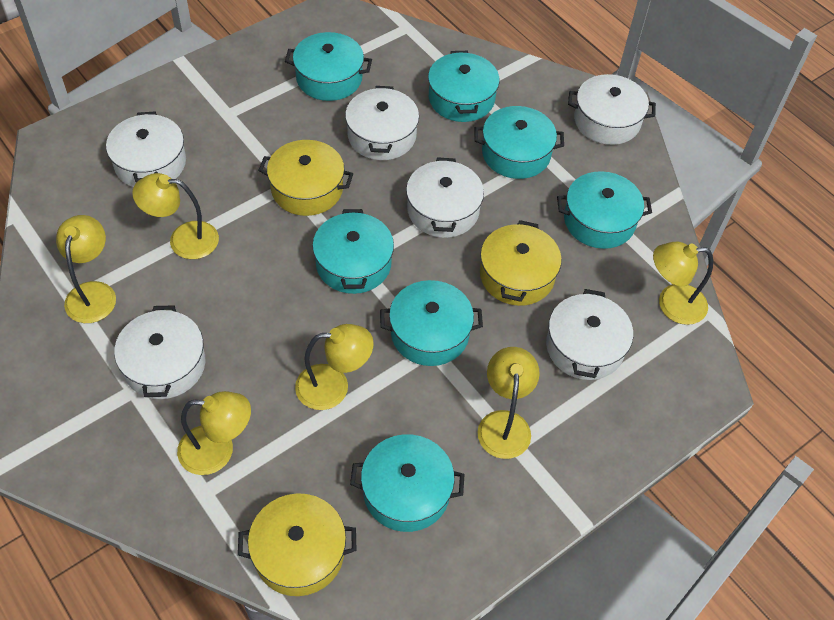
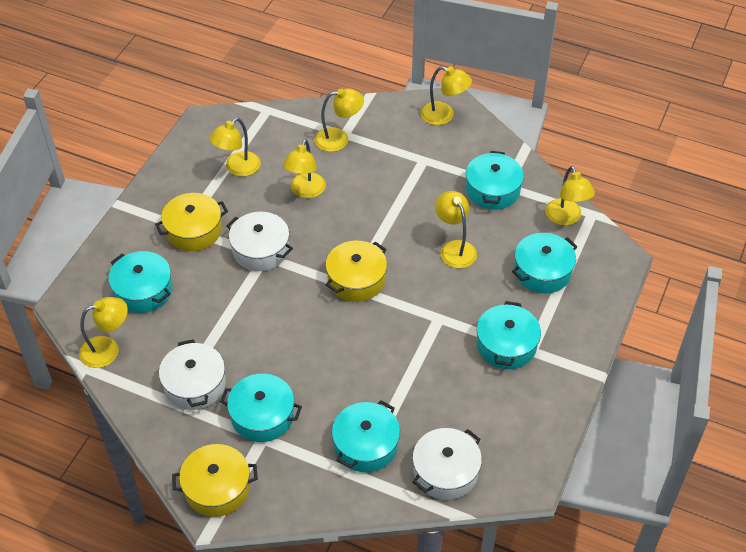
turquoise pot: 7 -> 6
white pot: 6 -> 3
yellow lamp: 6 -> 7

